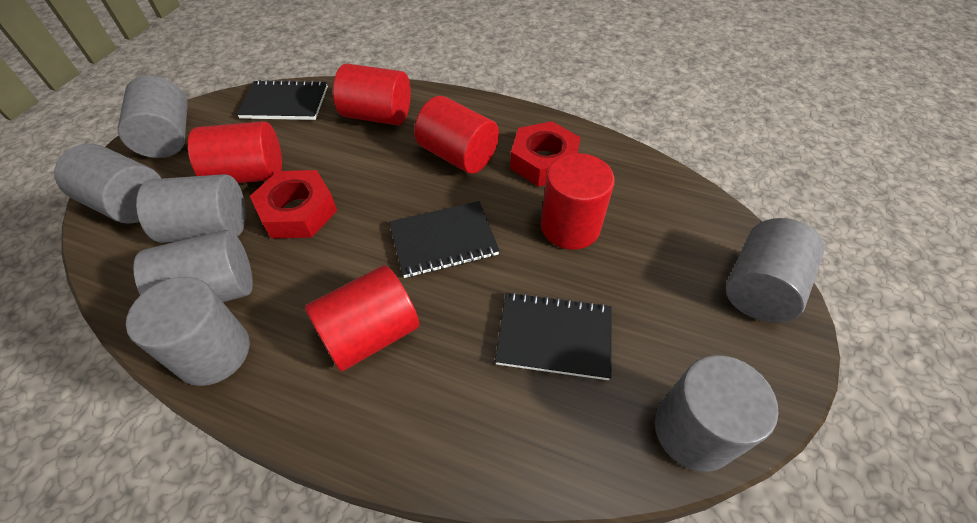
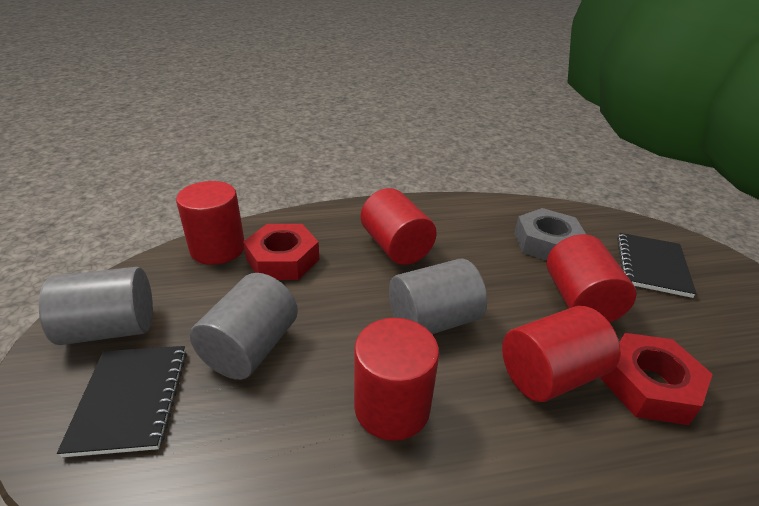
black notebook: 3 -> 2
grey cylinder: 7 -> 3
grey nut: 0 -> 1

